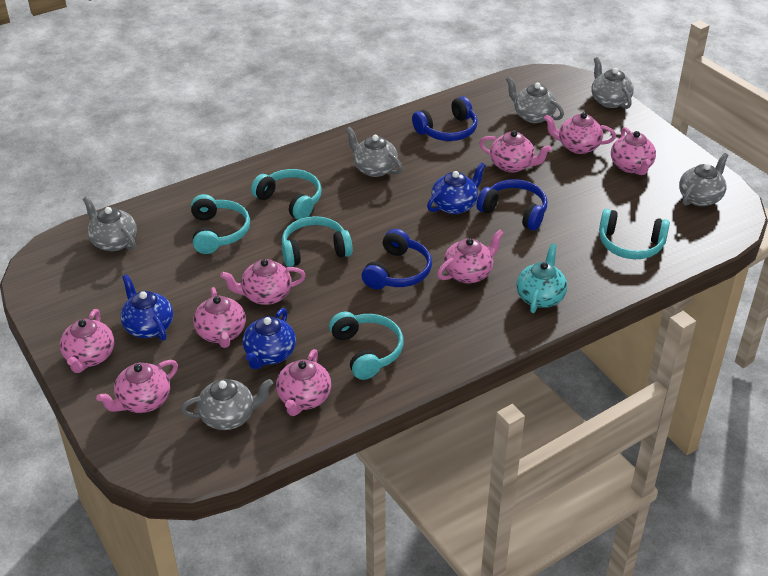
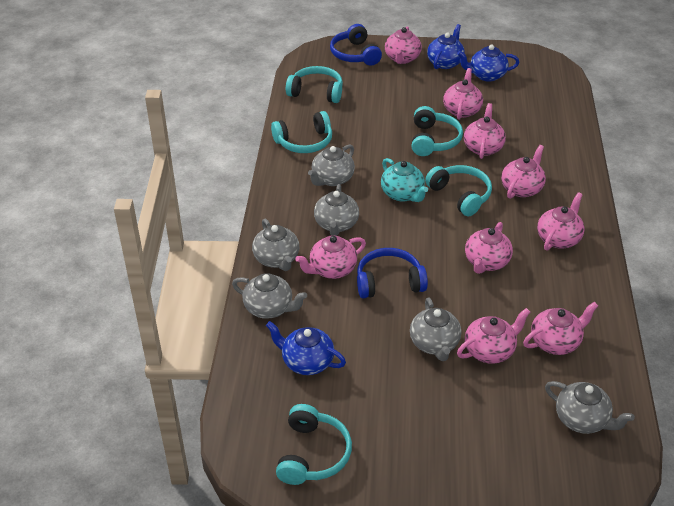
blue headphones: 3 -> 2

